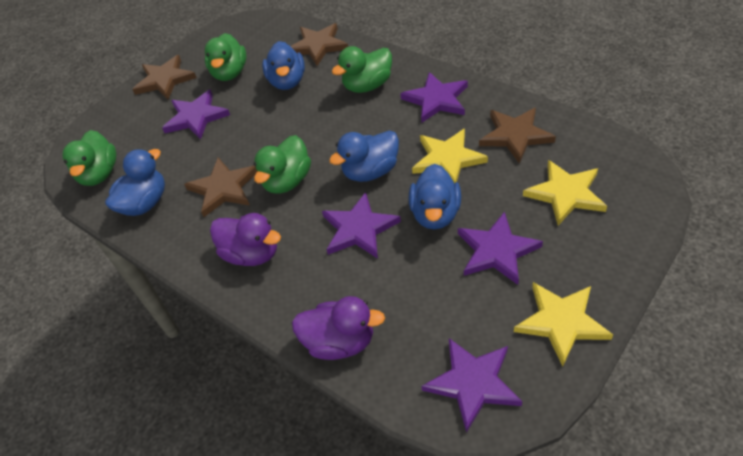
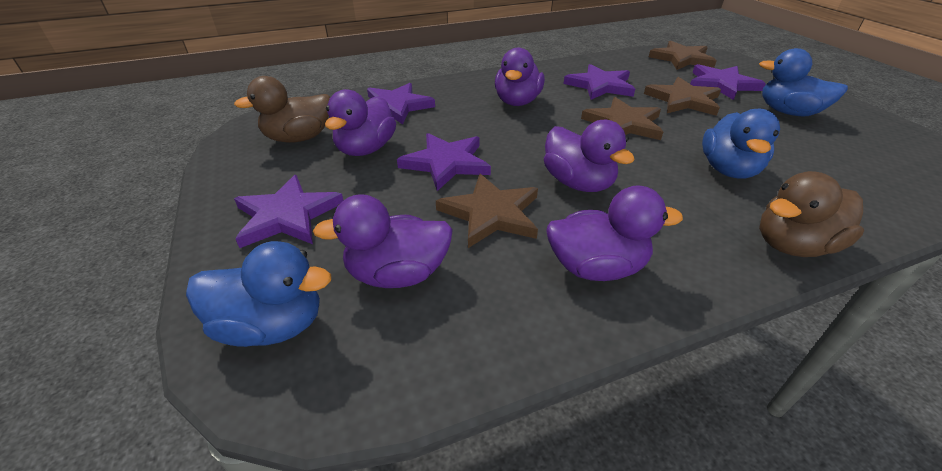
blue duck: 4 -> 3
brown duck: 0 -> 2
green duck: 4 -> 0
purple duck: 2 -> 5
yellow star: 3 -> 0

